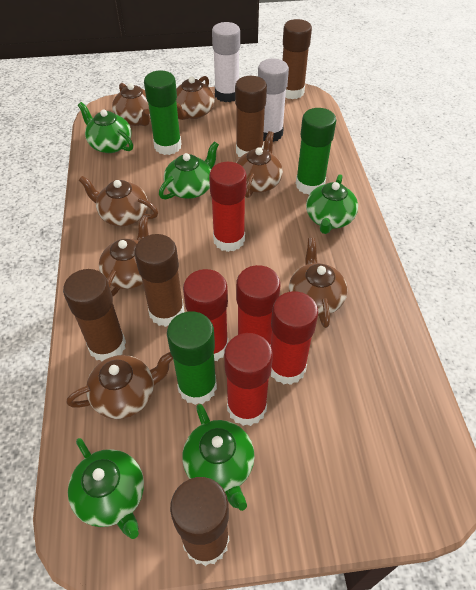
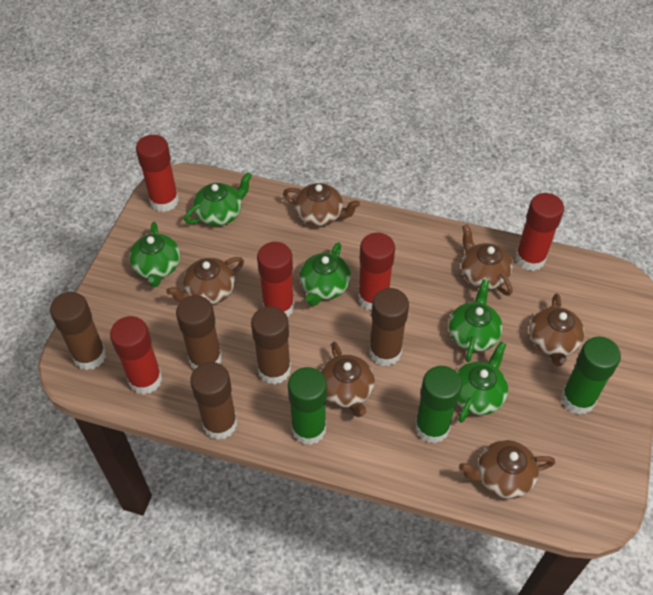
brown teapot: 7 -> 6
white glue stick: 2 -> 0

